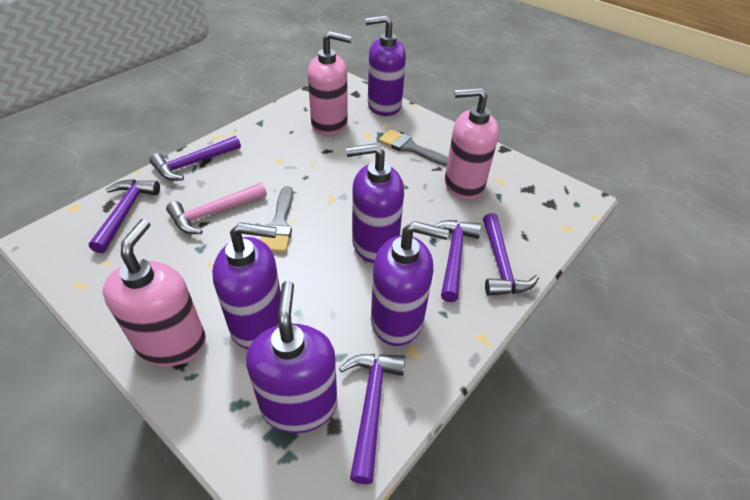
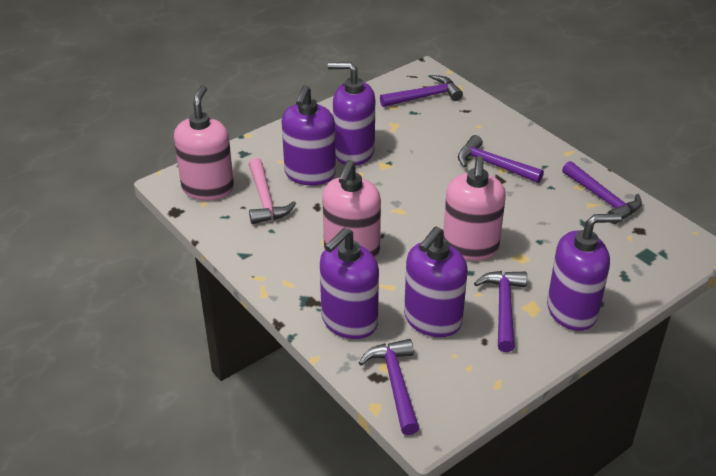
grey brush: 2 -> 0

